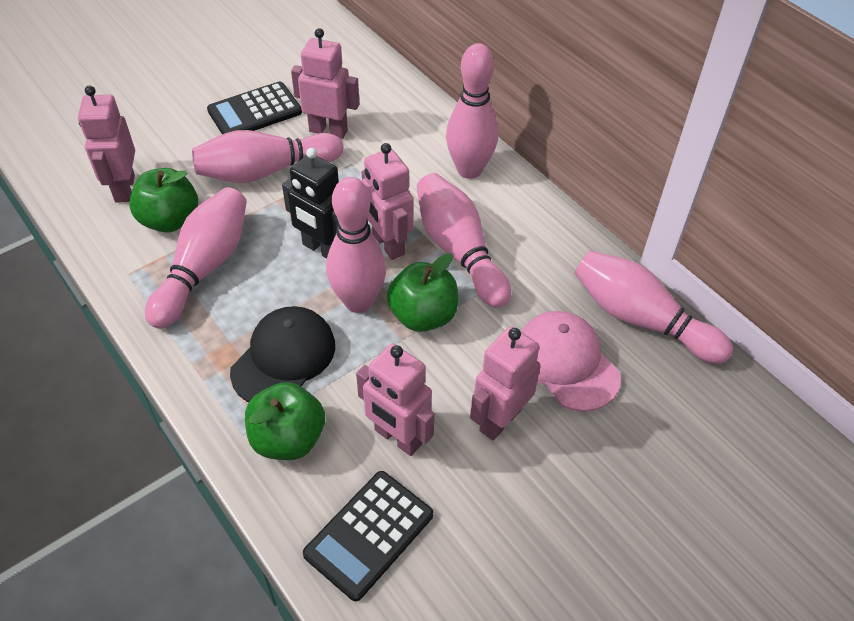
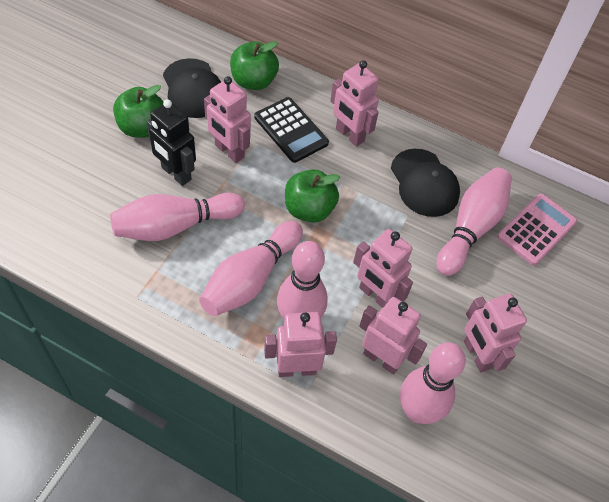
black calculator: 2 -> 1
black cap: 1 -> 2
pink bowling pin: 6 -> 5
pink calculator: 0 -> 1
pink cap: 1 -> 0
pink robot: 5 -> 6

